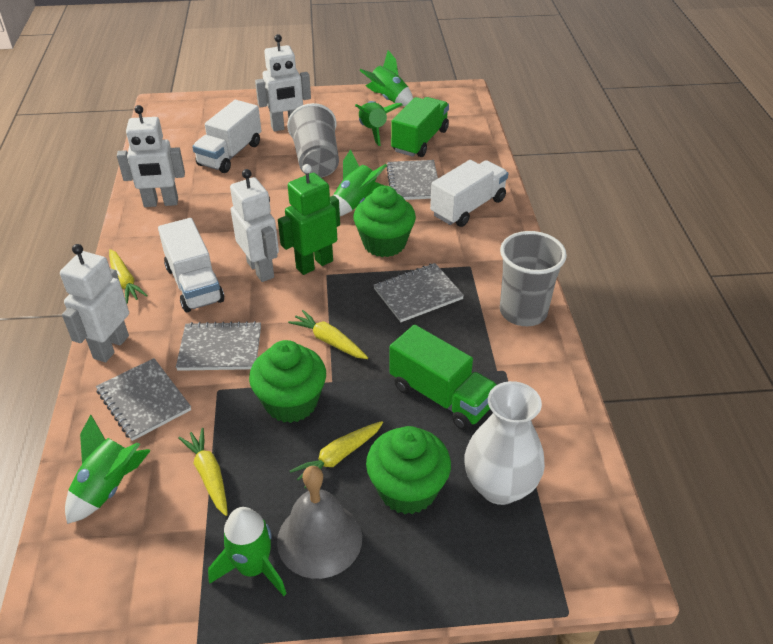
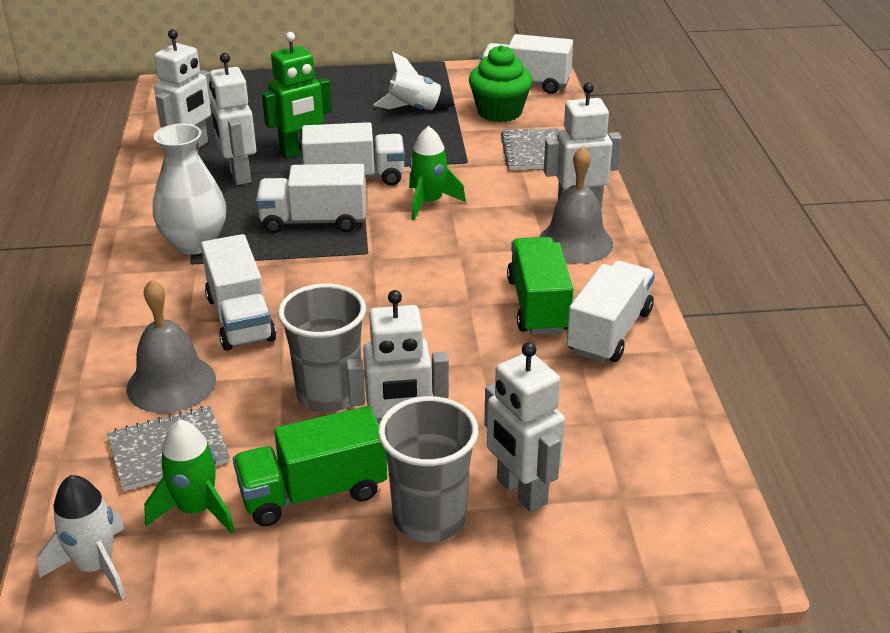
green cupcake: 3 -> 1
green rocket: 5 -> 2
grey bell: 1 -> 2
grey notebook: 4 -> 2
white robot: 4 -> 5
white rocket: 0 -> 2
white truck: 3 -> 5
yellow carrot: 4 -> 0

